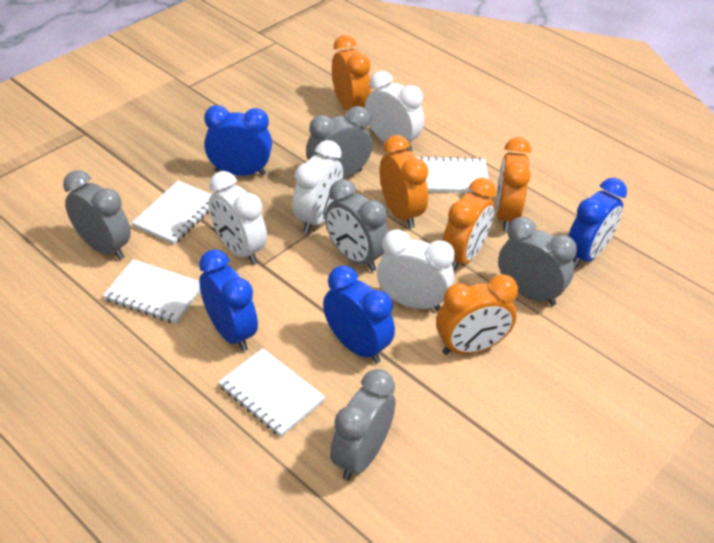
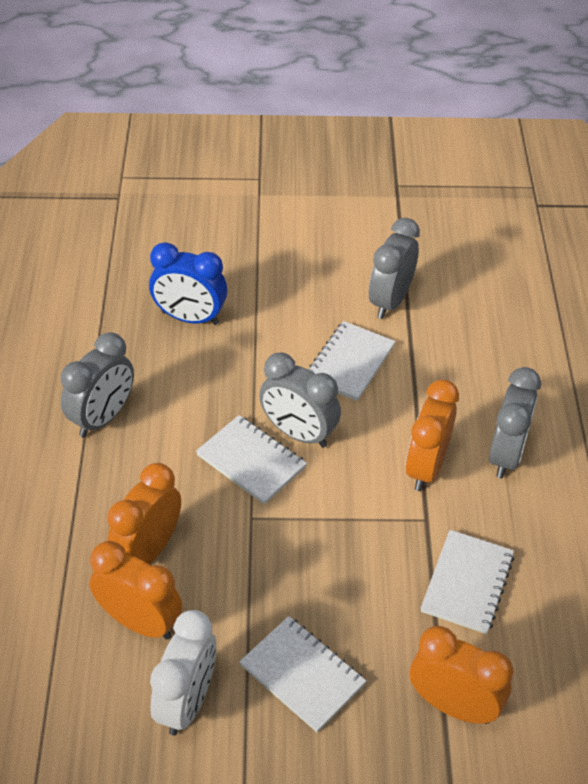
blue clock: 4 -> 1
grey clock: 5 -> 4
orange clock: 5 -> 4
white clock: 4 -> 1

